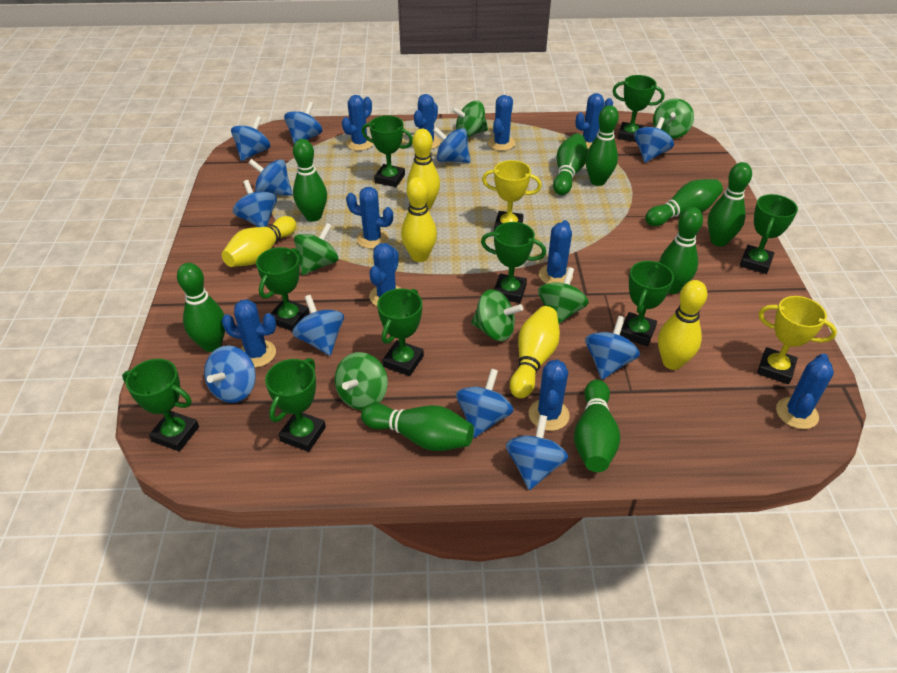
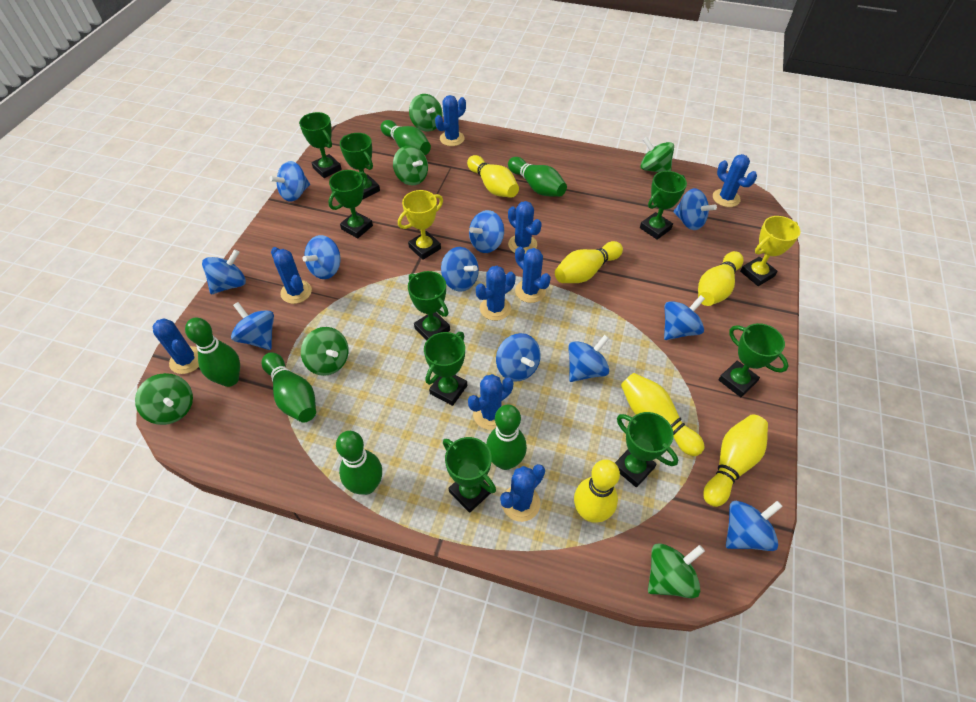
blue cactus: 10 -> 9
green bowling pin: 9 -> 6
yellow bowling pin: 5 -> 6

